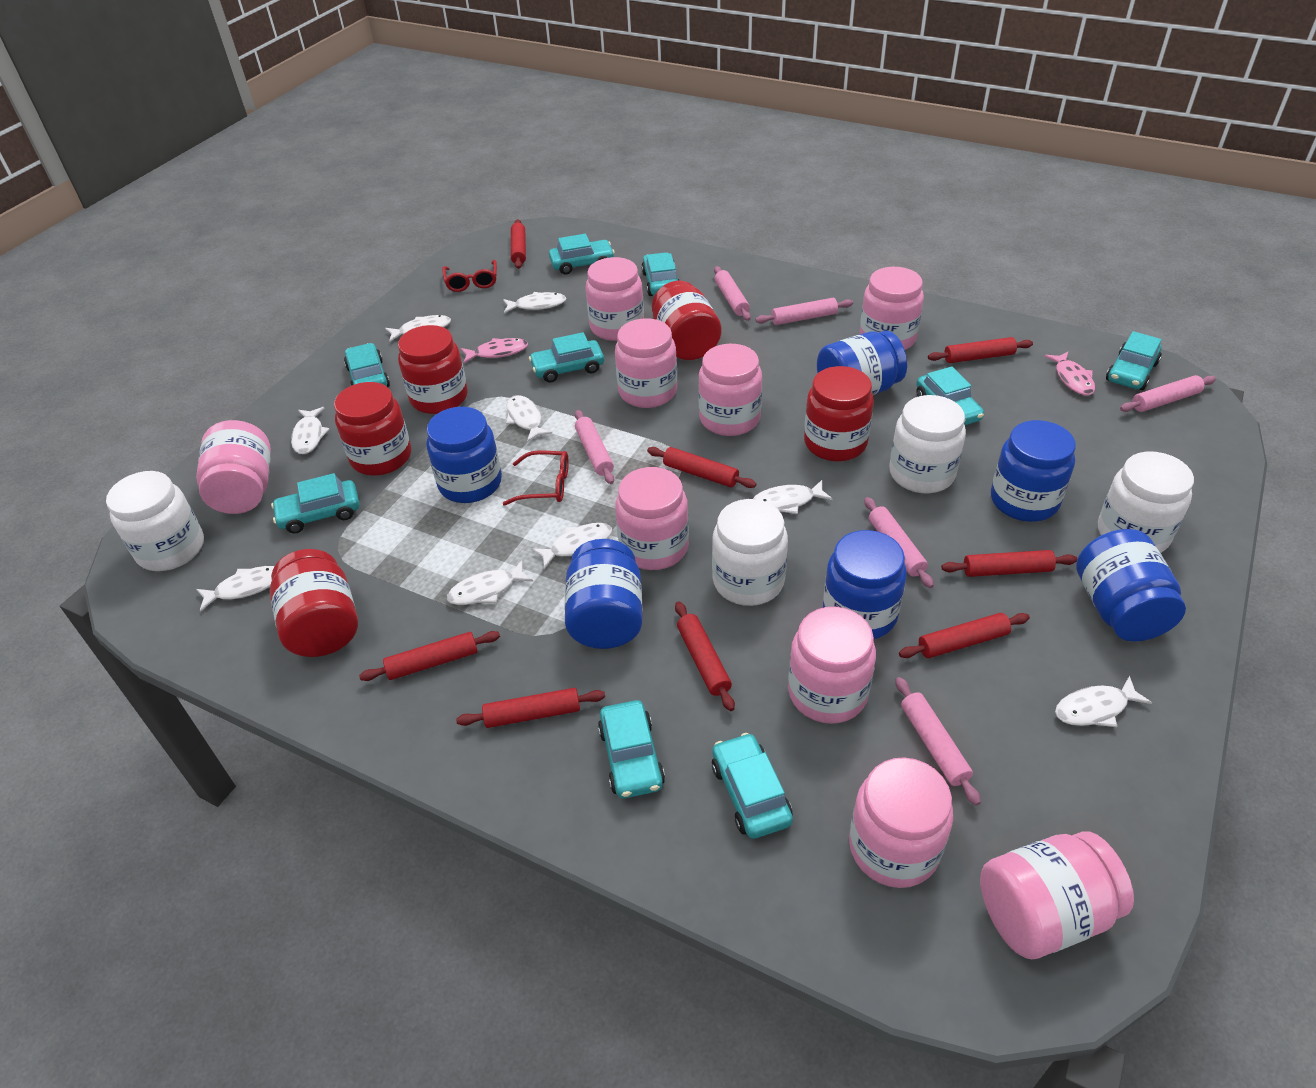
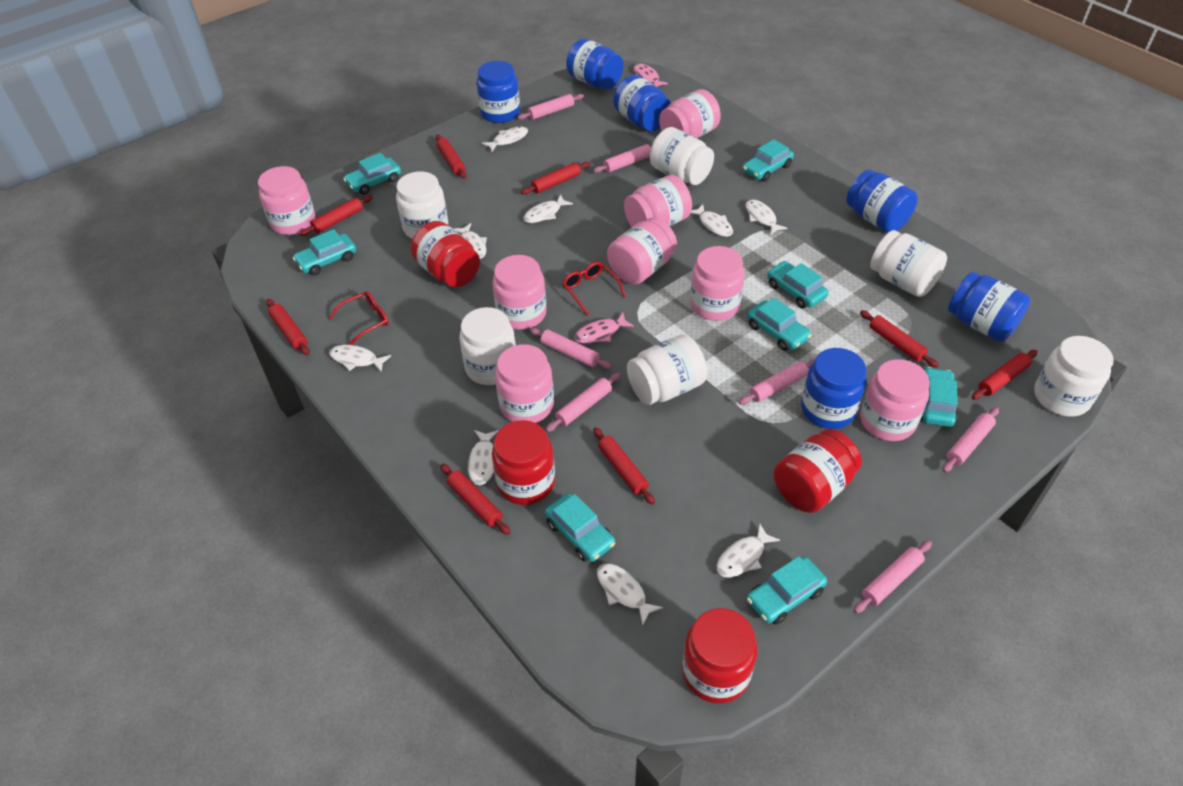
pink jar: 9 -> 8
pink rolling pin: 6 -> 7
red jar: 5 -> 4
turquoise car: 9 -> 8
white jar: 4 -> 6

